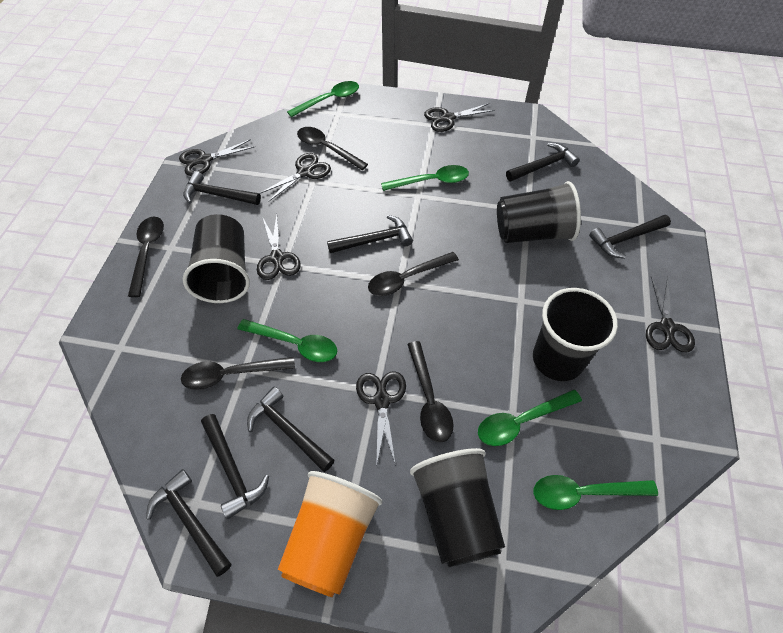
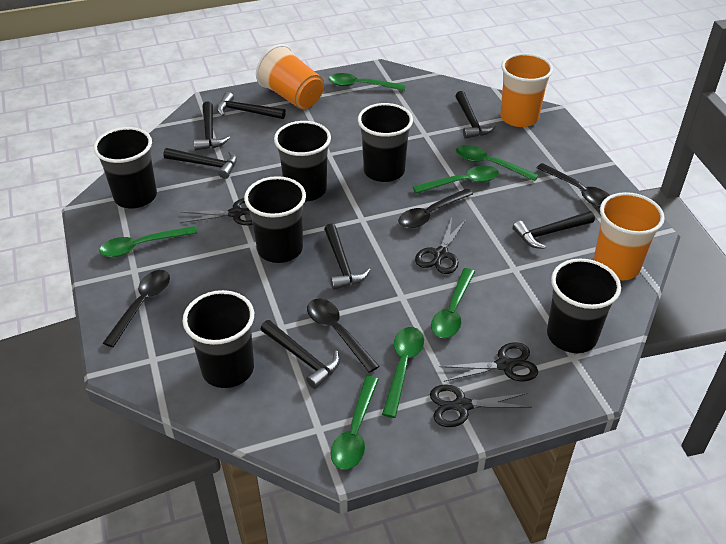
black cup: 4 -> 6
black scissors: 6 -> 4
black spoon: 5 -> 4
green spoon: 5 -> 7
orange cup: 1 -> 3

